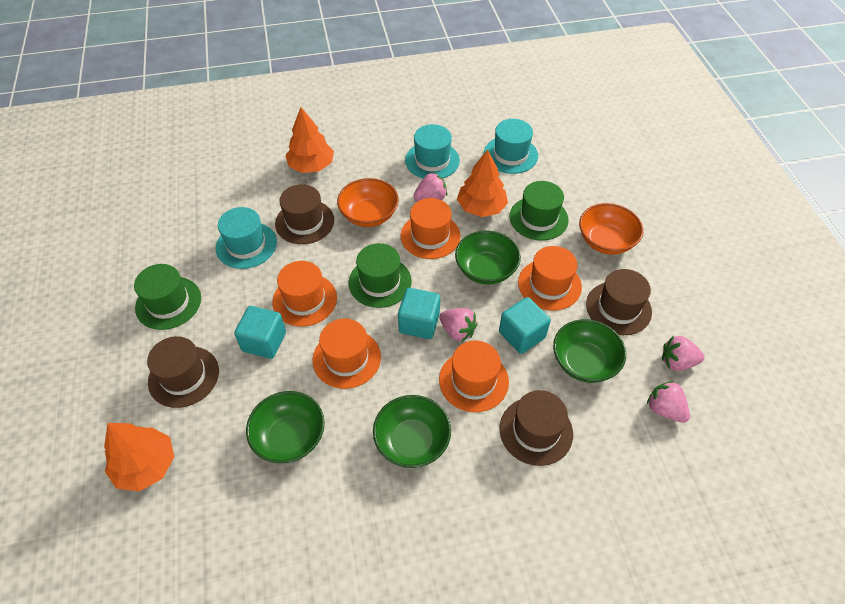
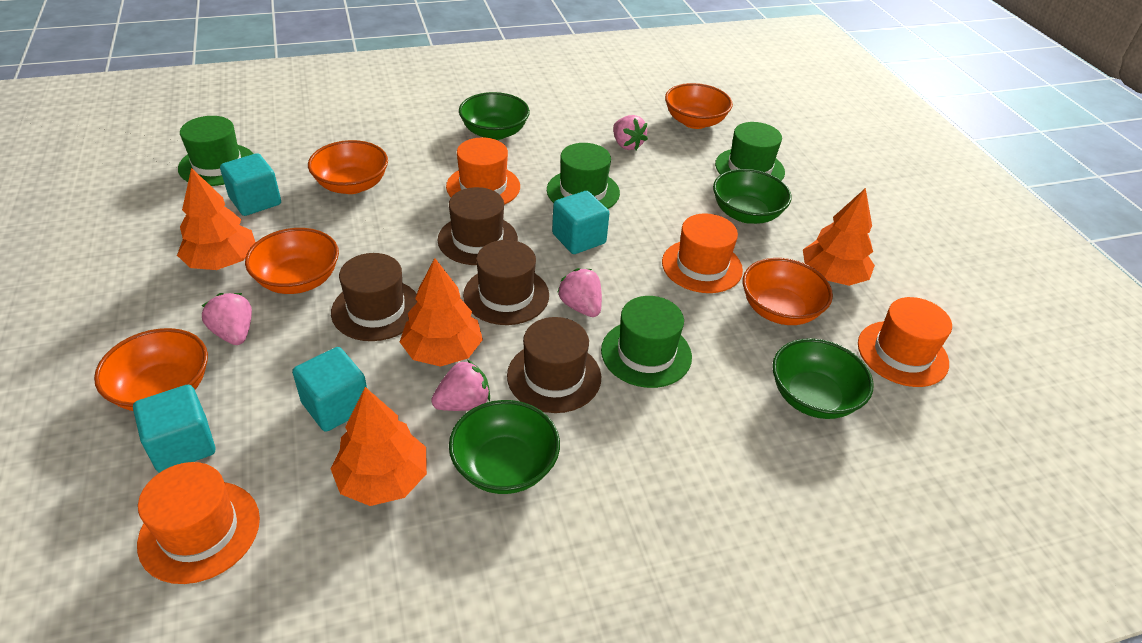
green hat: 3 -> 4
orange bowl: 2 -> 5
orange hat: 5 -> 4
orange tree: 3 -> 4
turquoise cube: 3 -> 4
turquoise hat: 3 -> 0

